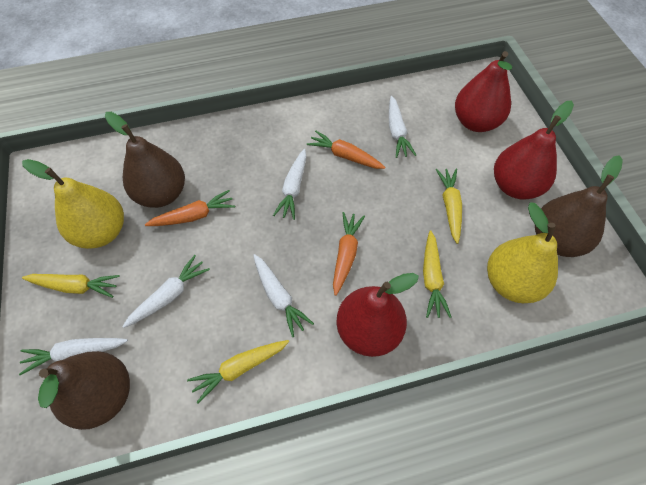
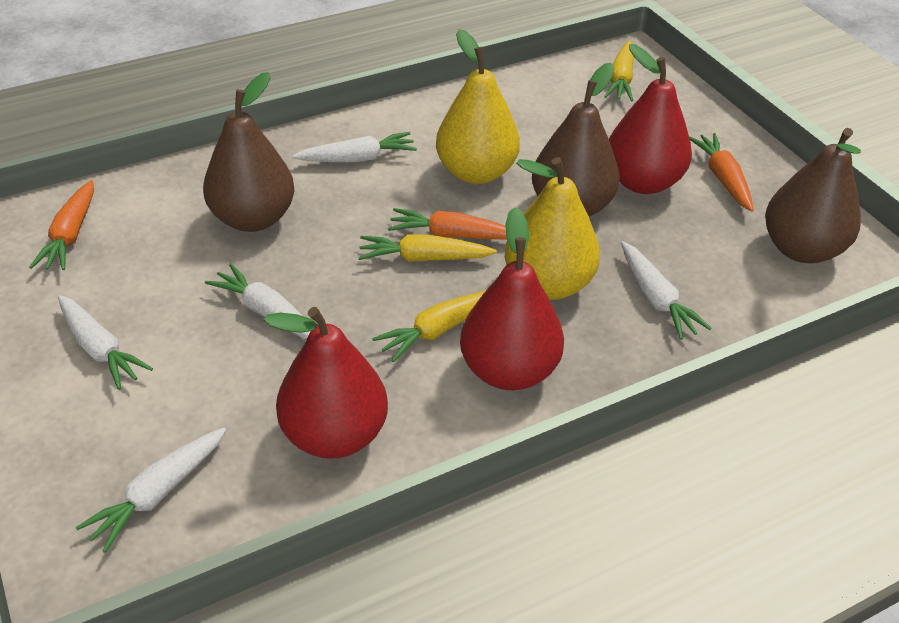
yellow carrot: 4 -> 3

